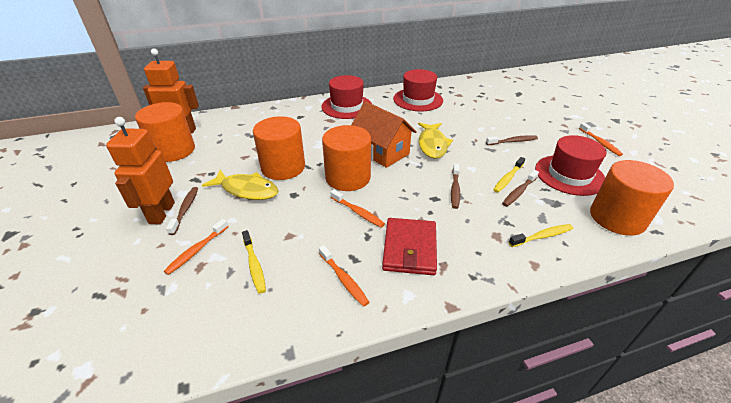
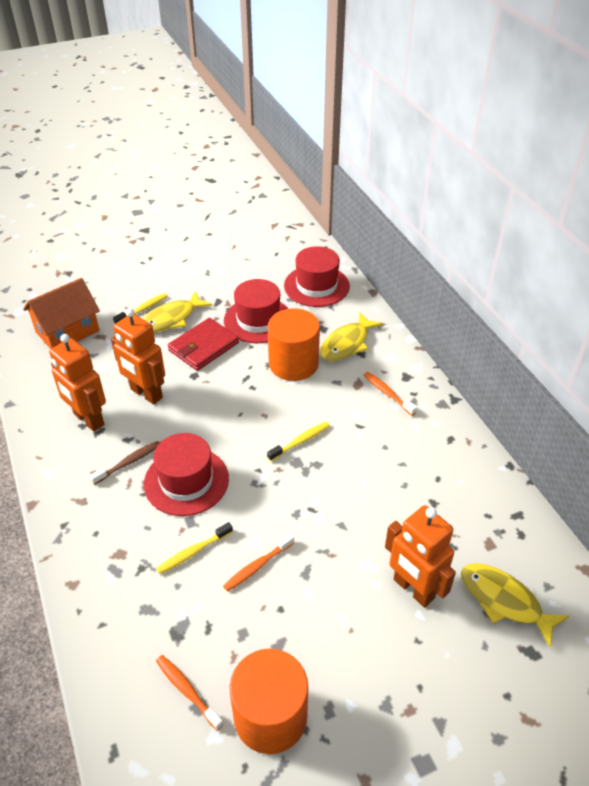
brown toothbrush: 4 -> 1
orange cylinder: 4 -> 2
orange robot: 2 -> 3
orange toothbrush: 4 -> 3
yellow fish: 2 -> 3

